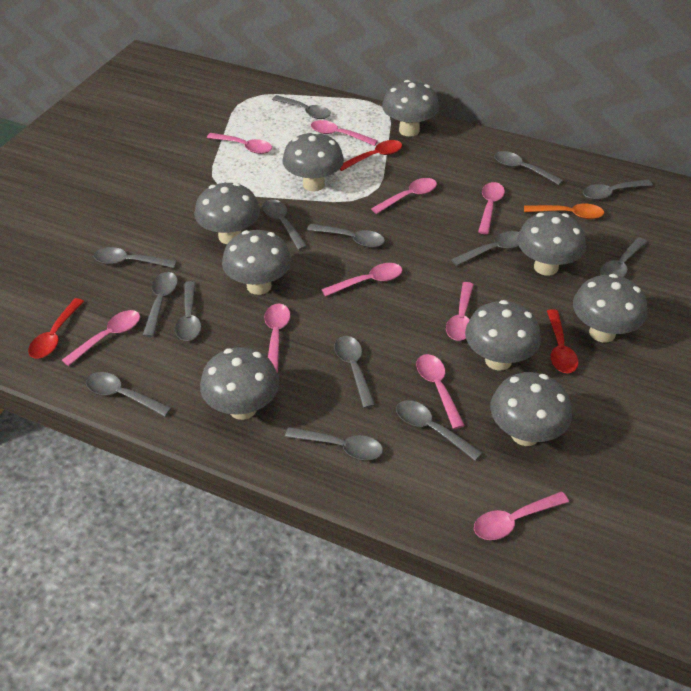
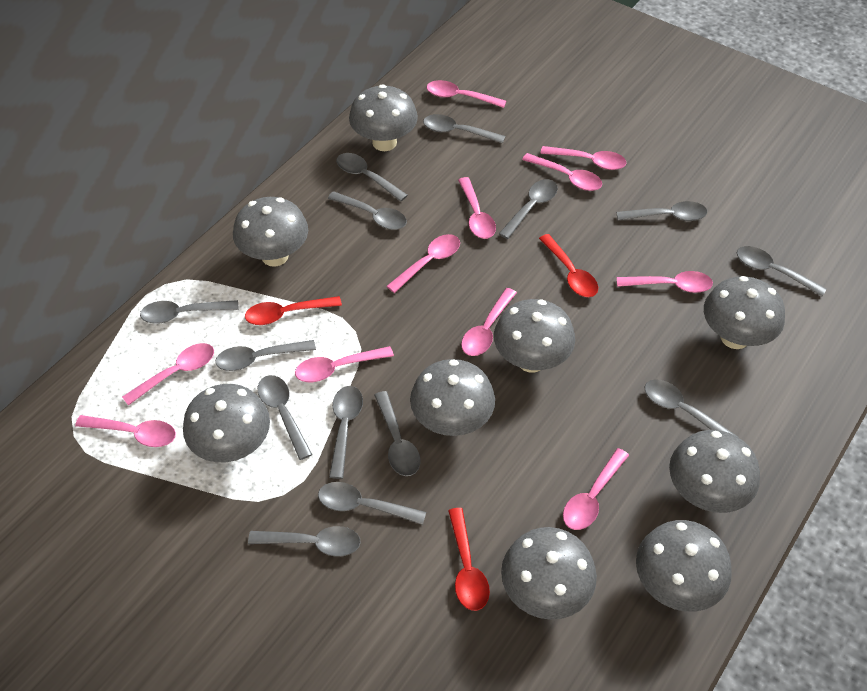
orange spoon: 1 -> 0
pink spoon: 10 -> 11

